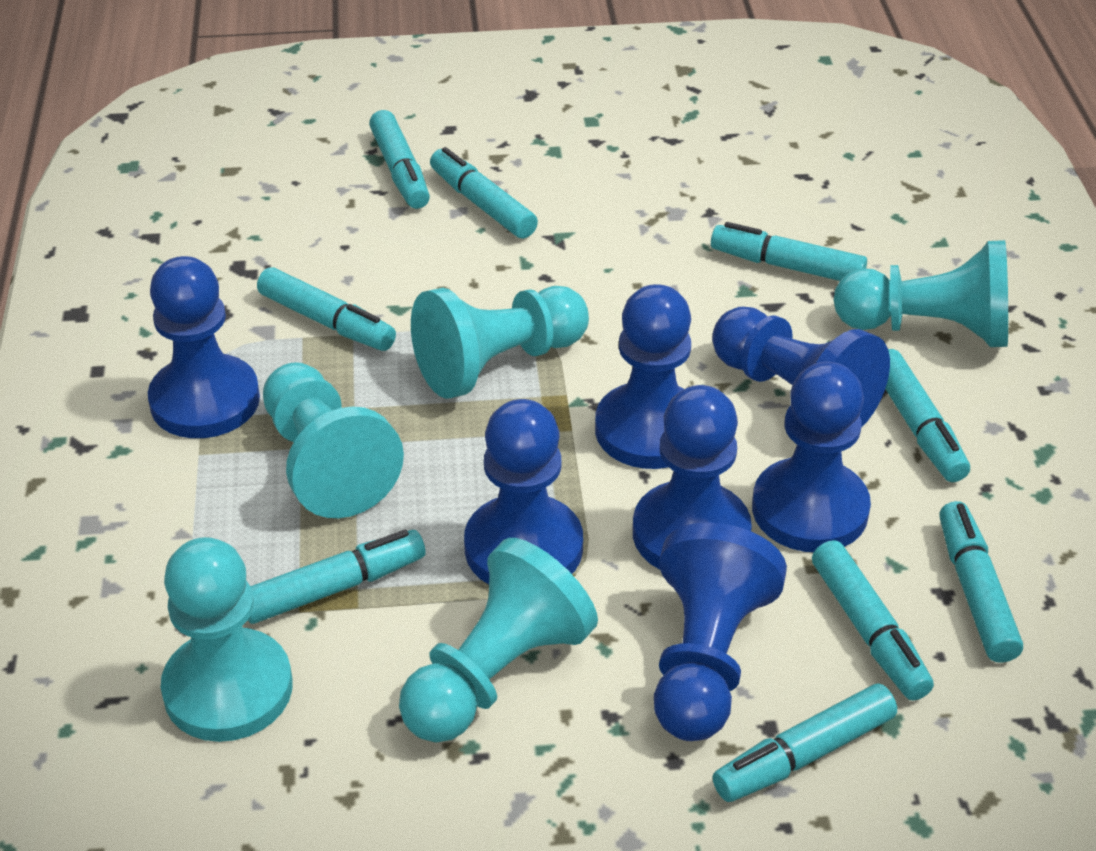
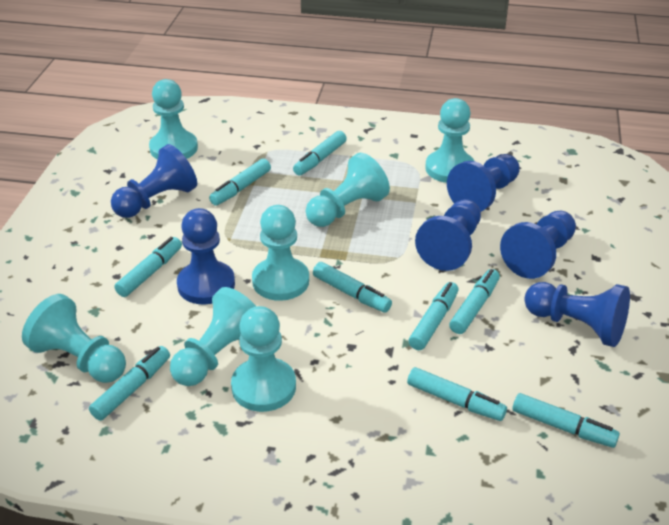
blue pawn: 7 -> 6
turquoise pawn: 5 -> 7

